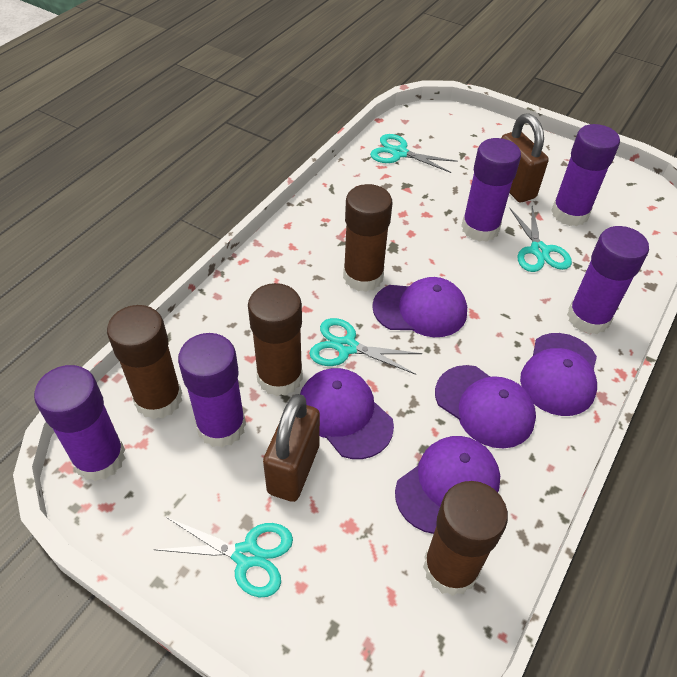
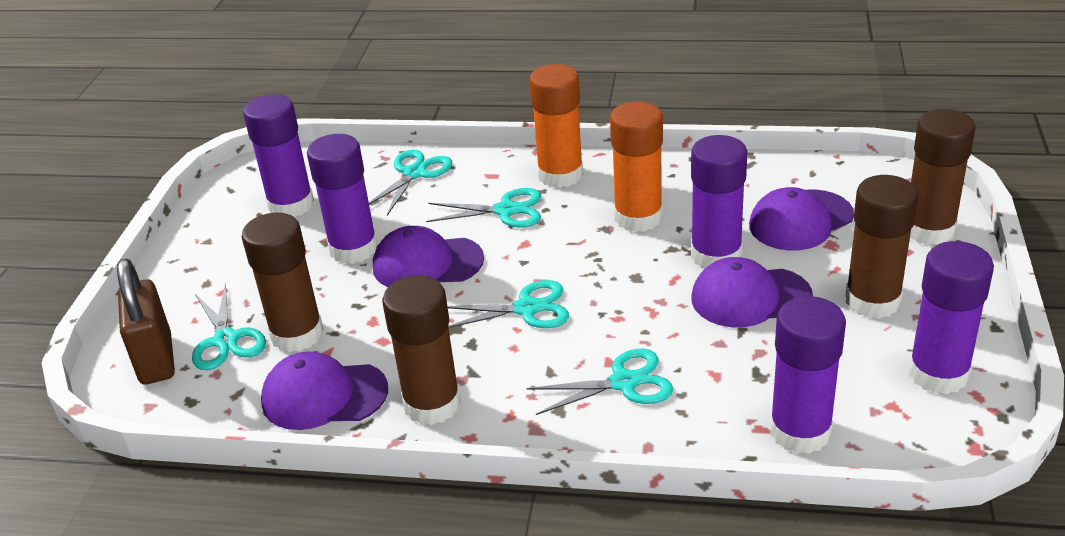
brown padlock: 2 -> 1
orange glue stick: 0 -> 2
purple cap: 5 -> 4
turquoise scissors: 4 -> 5

